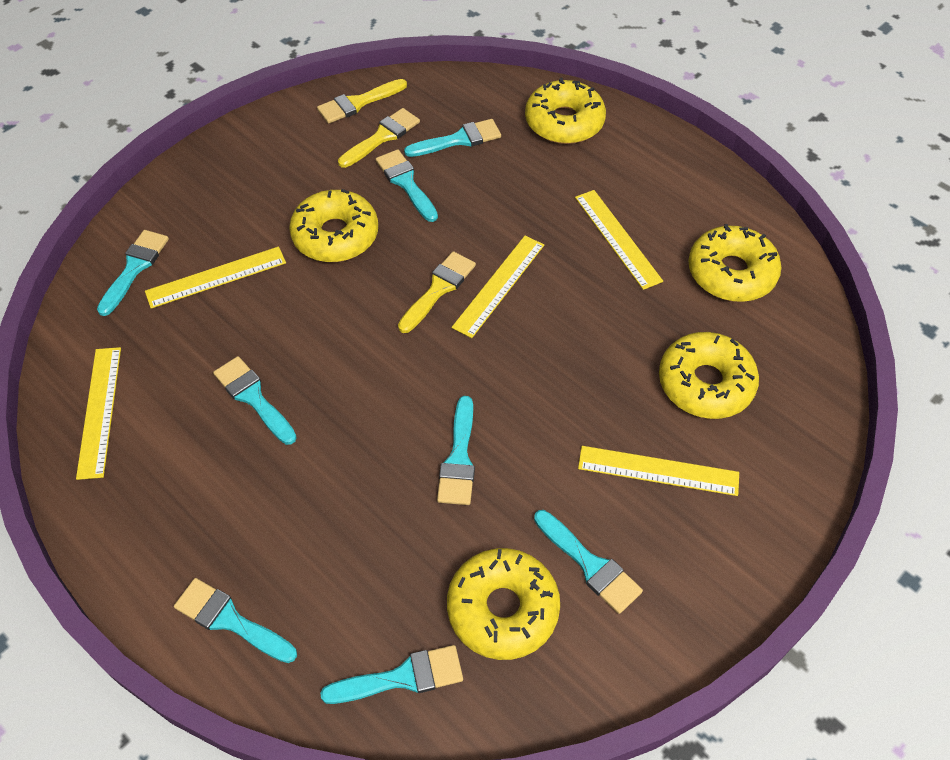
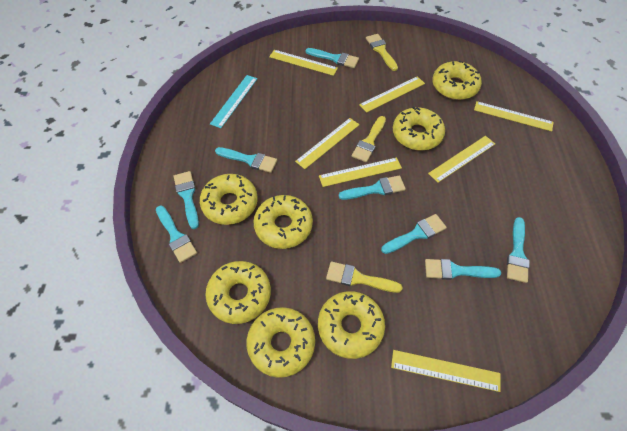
turquoise ruler: 0 -> 1
yellow donut: 5 -> 7
yellow ruler: 5 -> 7

